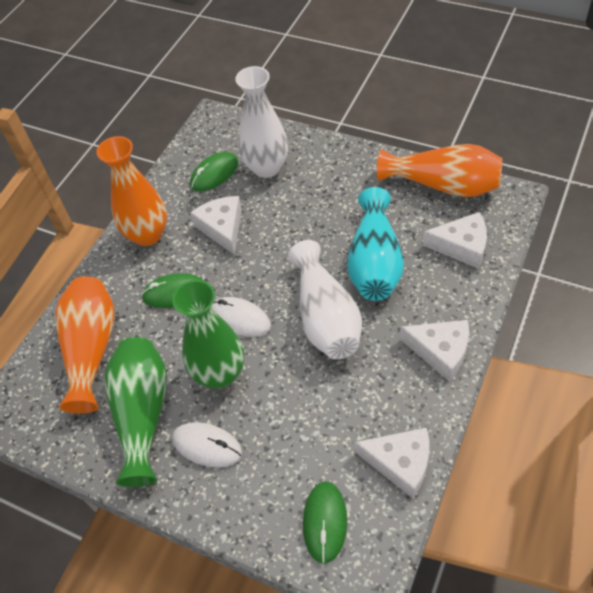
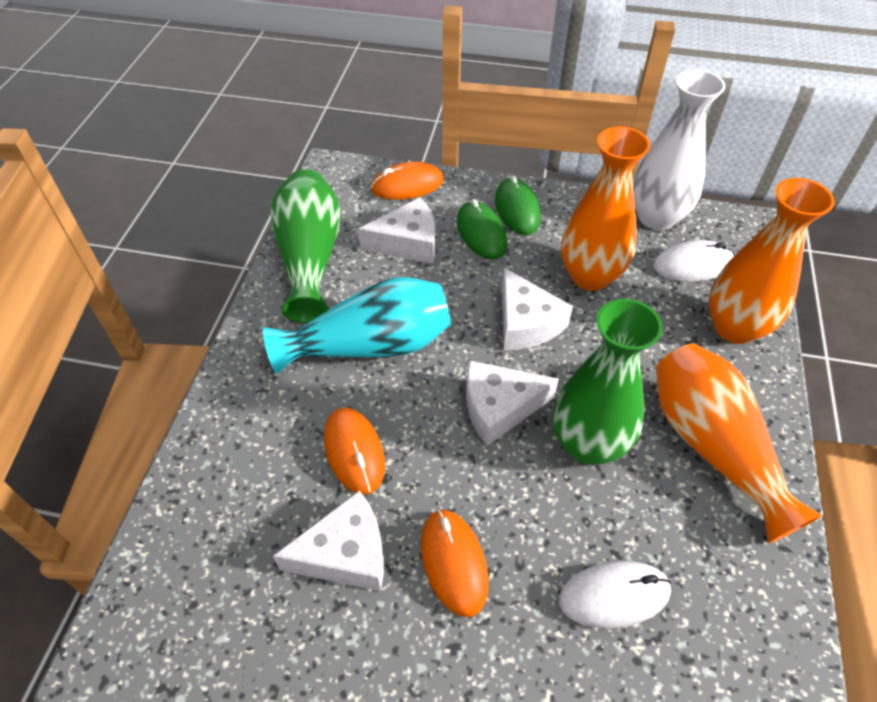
green mouse: 3 -> 2
orange mouse: 0 -> 3
white vase: 2 -> 1

